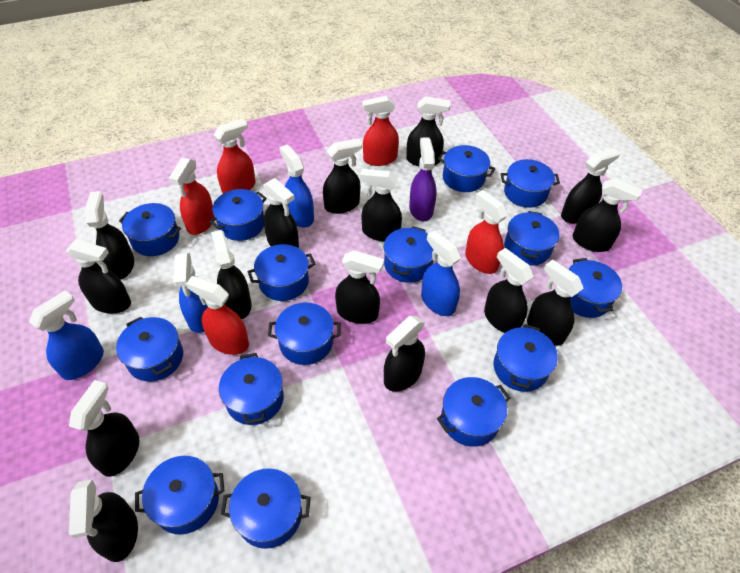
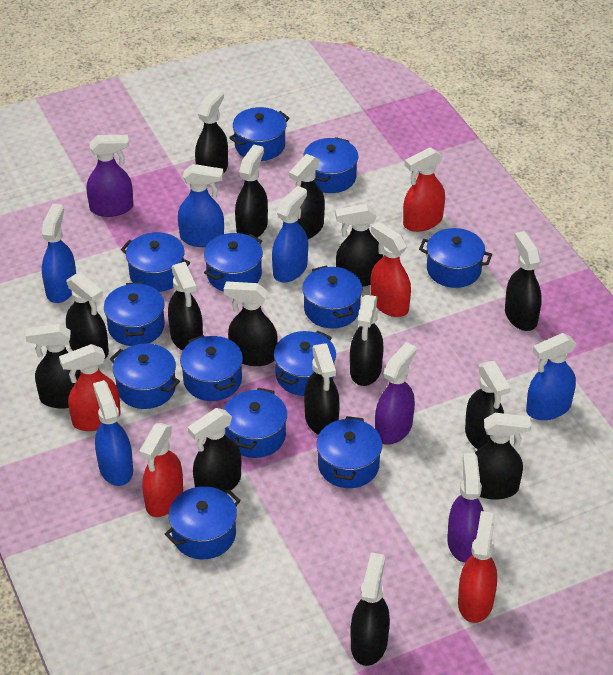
blue pot: 15 -> 13
blue spray bottle: 4 -> 5
purple spray bottle: 1 -> 3

